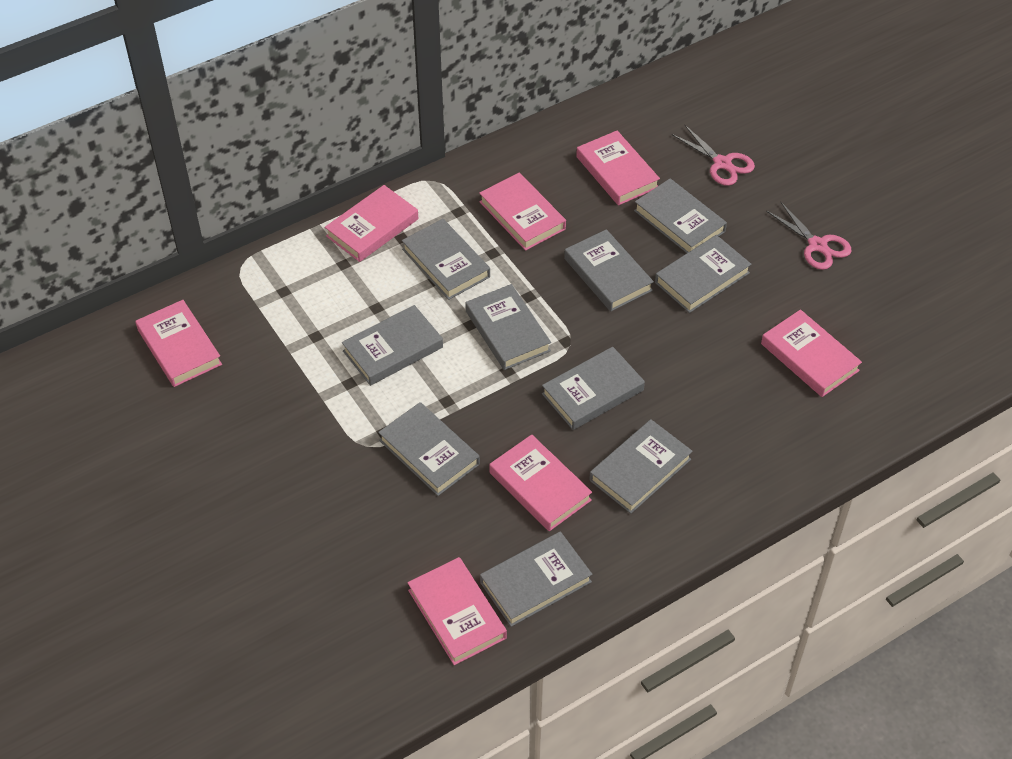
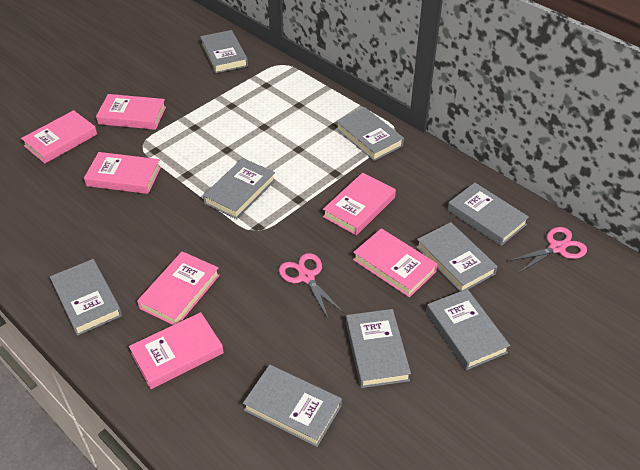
grey book: 10 -> 9

